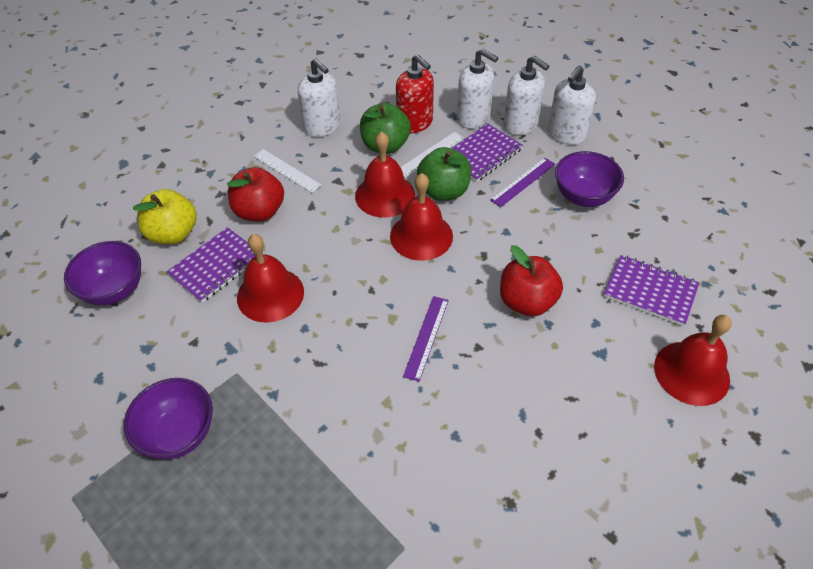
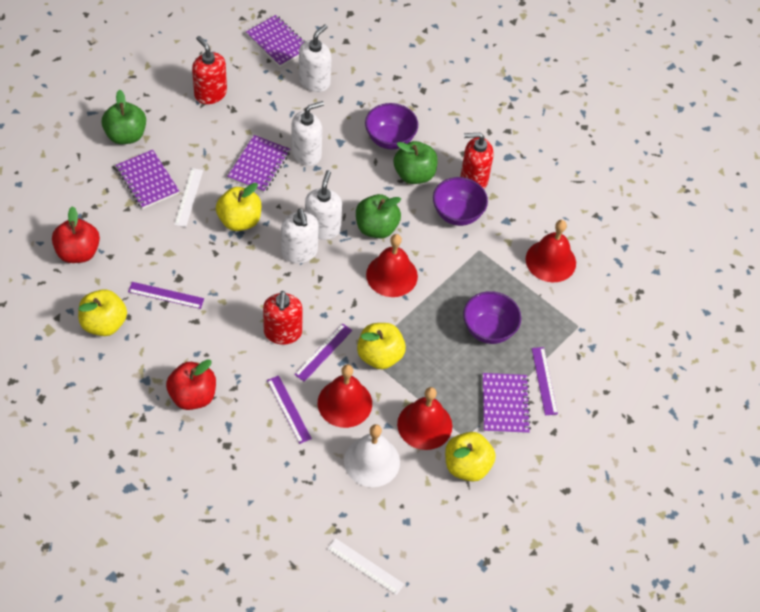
green apple: 2 -> 3
purple notebook: 3 -> 4
purple ruler: 2 -> 4
red soap dispenser: 1 -> 3
white bell: 0 -> 1
yellow apple: 1 -> 4

